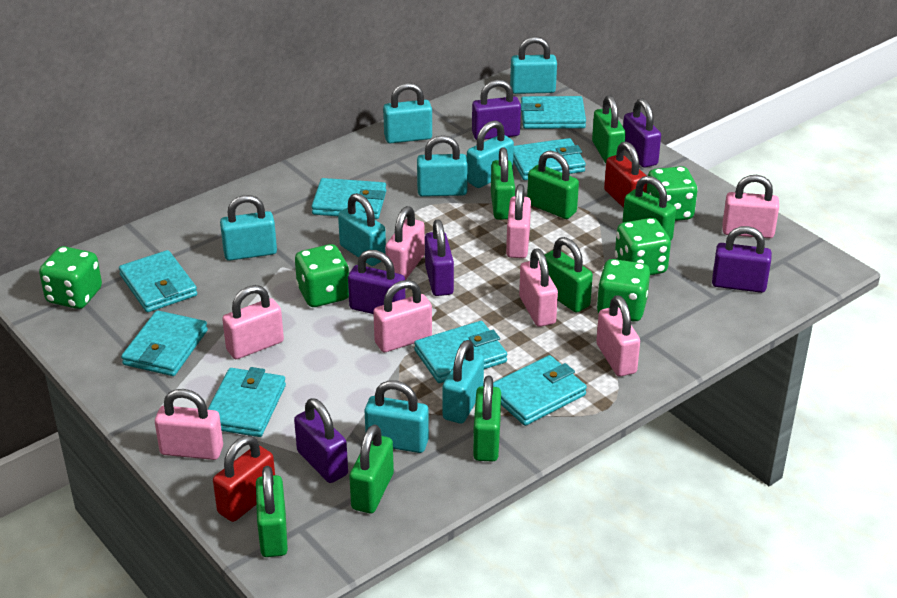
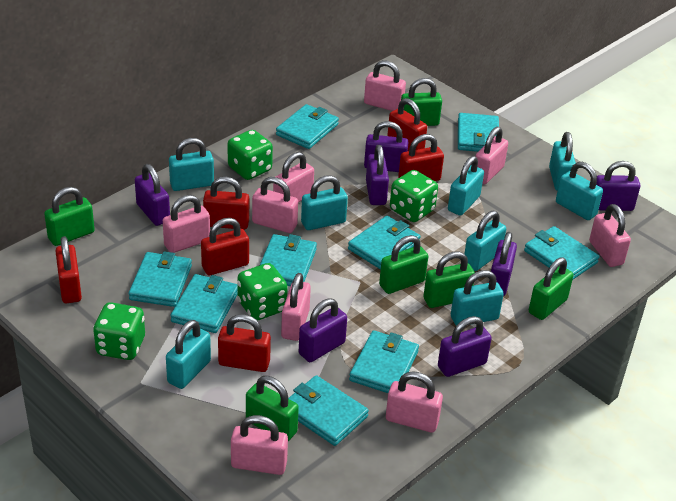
green dice: 5 -> 4
green padlock: 8 -> 6
pink padlock: 8 -> 9
purple padlock: 6 -> 7
red padlock: 2 -> 6
turquoise wallet: 8 -> 9

